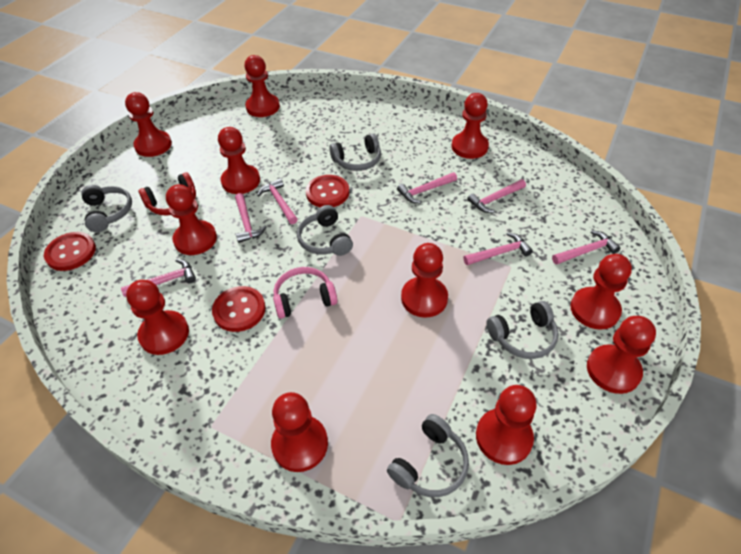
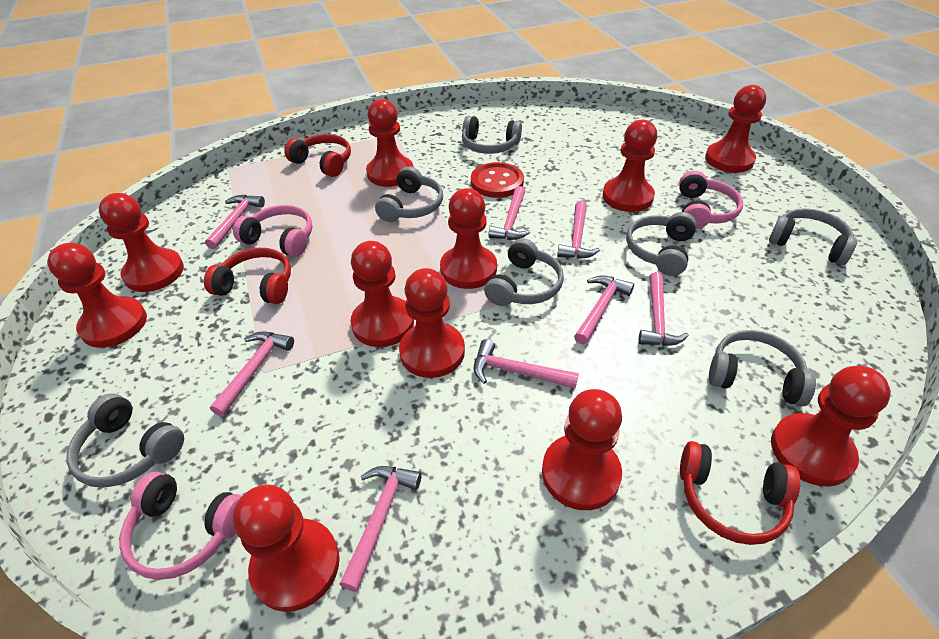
grey headphones: 5 -> 7
pink hammer: 7 -> 8
pink headphones: 1 -> 3
red button: 3 -> 1
red headphones: 1 -> 3

